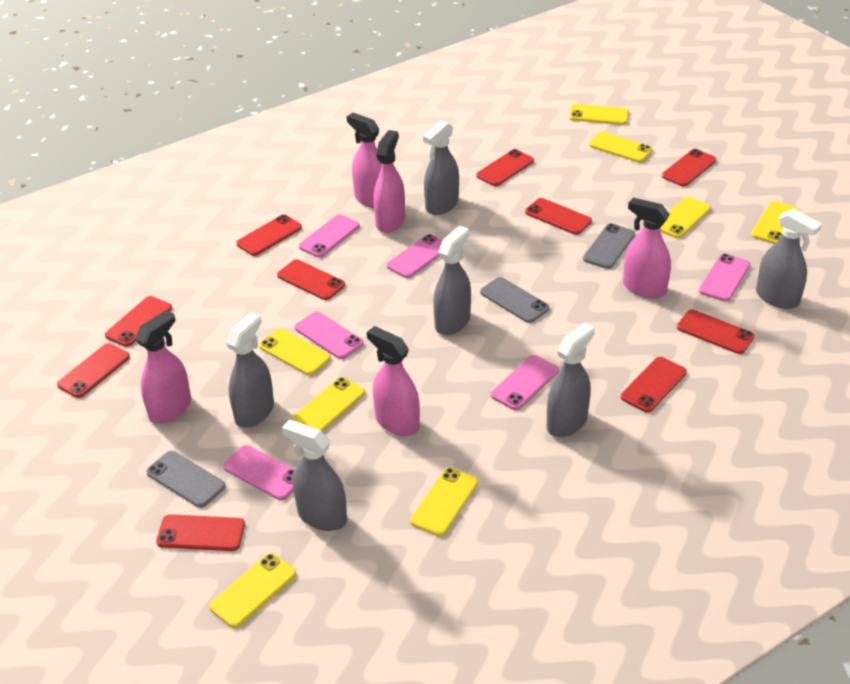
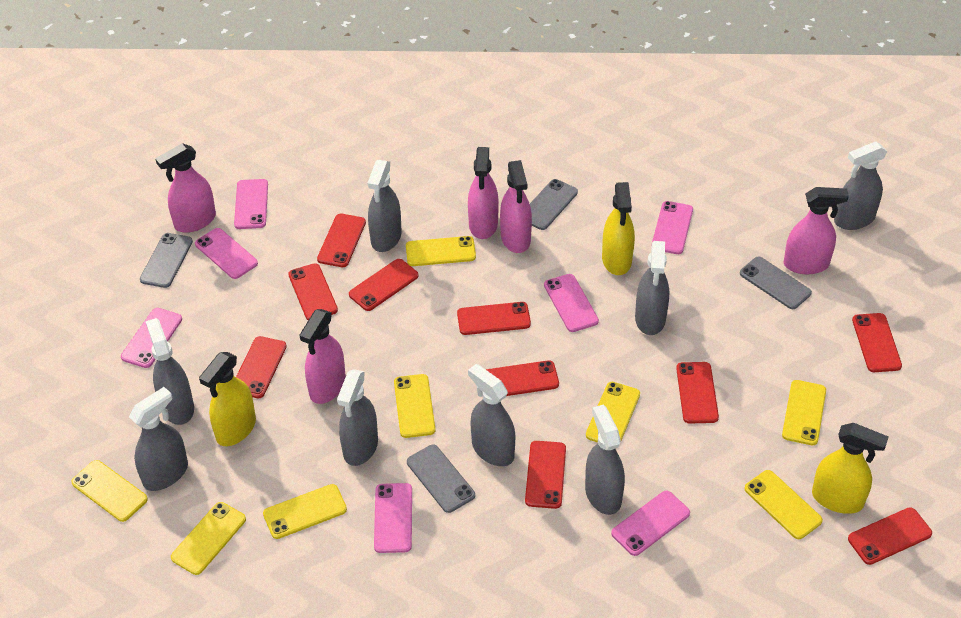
grey phone: 3 -> 4
grey spray bottle: 6 -> 8
pink phone: 6 -> 7
yellow spray bottle: 0 -> 3

